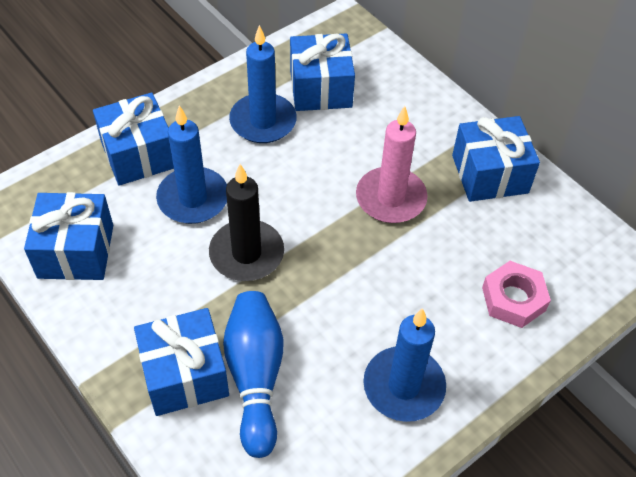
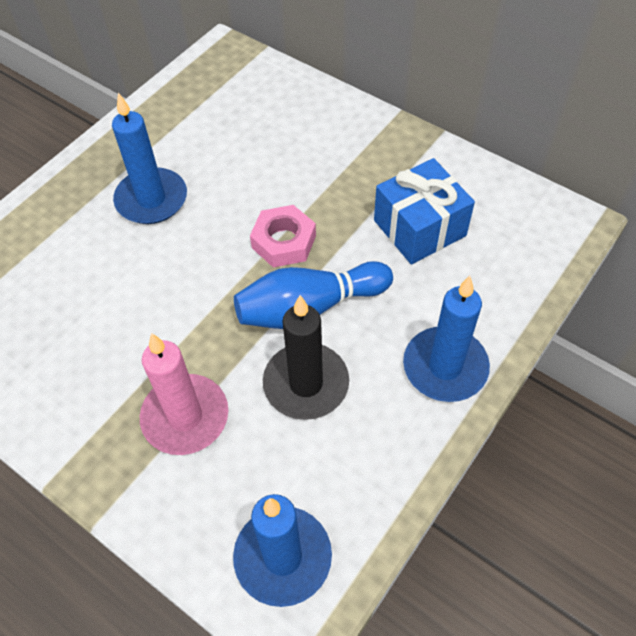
blue gift: 5 -> 1

